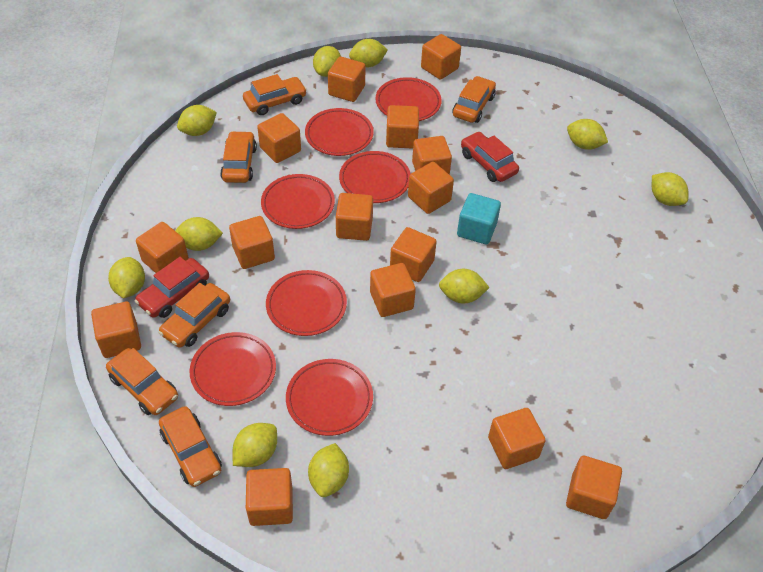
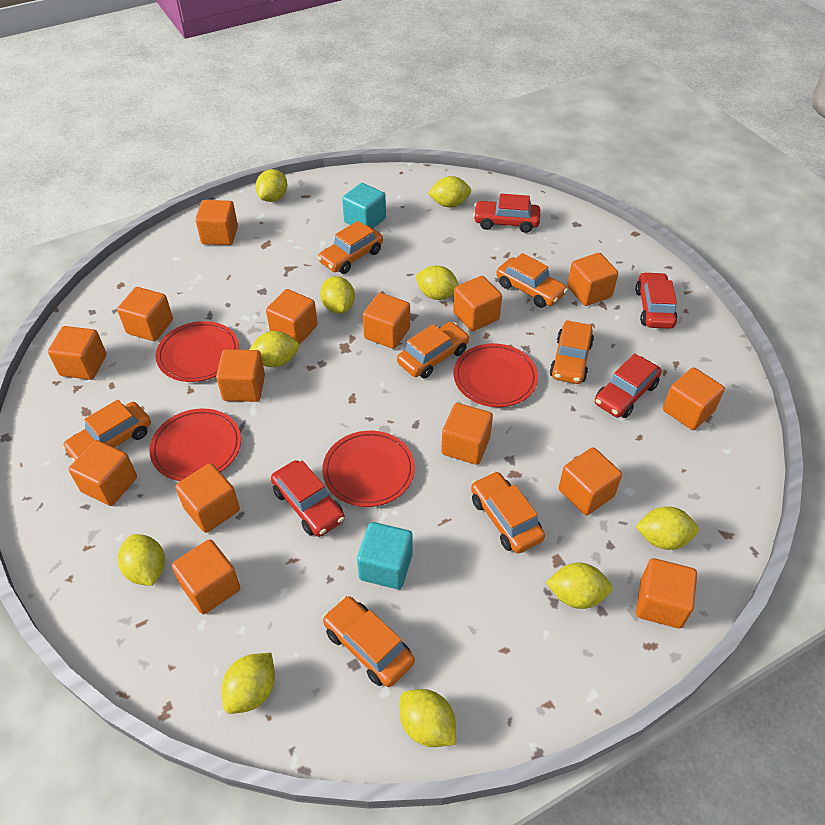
orange car: 6 -> 7
red car: 2 -> 4
red plate: 7 -> 4
turquoise cube: 1 -> 2

